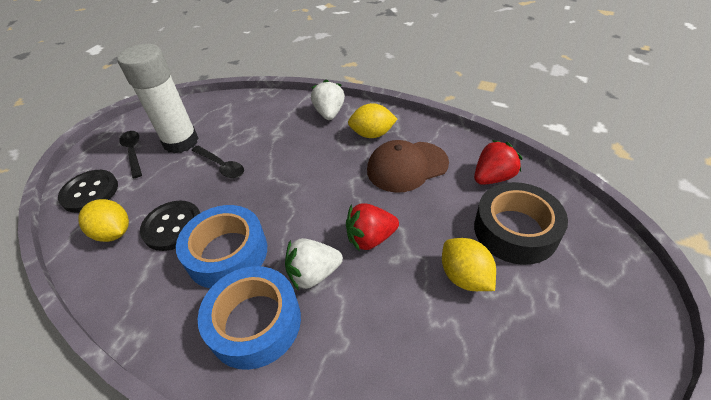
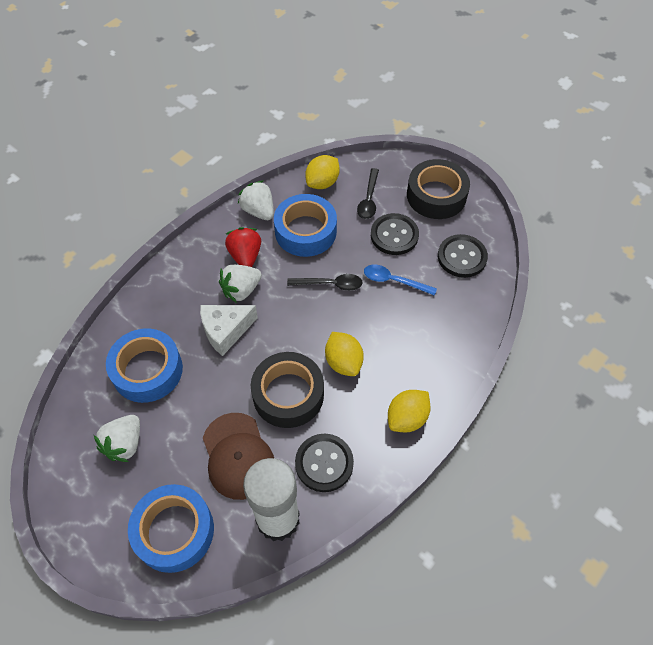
black button: 2 -> 3
black tape: 1 -> 2
blue spoon: 0 -> 1
blue tape: 2 -> 3
red strawberry: 2 -> 1
white cheese: 0 -> 1
white strawberry: 2 -> 3

